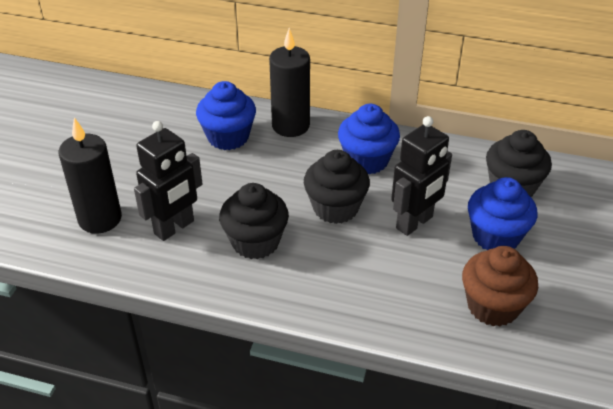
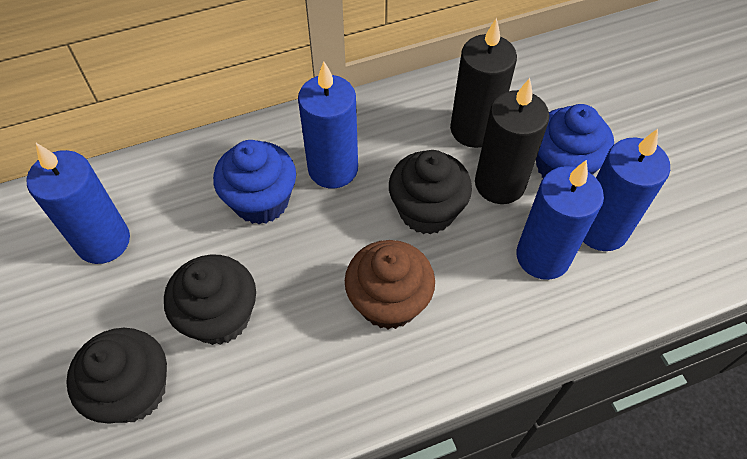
black robot: 2 -> 0
blue candle: 0 -> 4
blue cupcake: 3 -> 2

